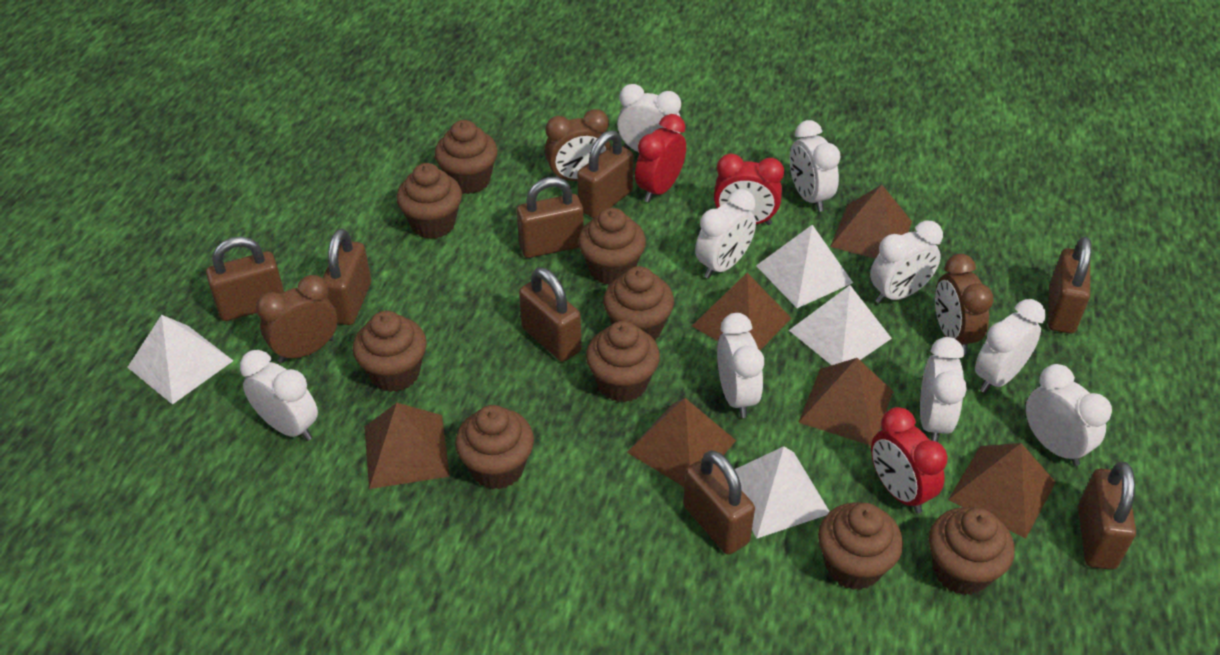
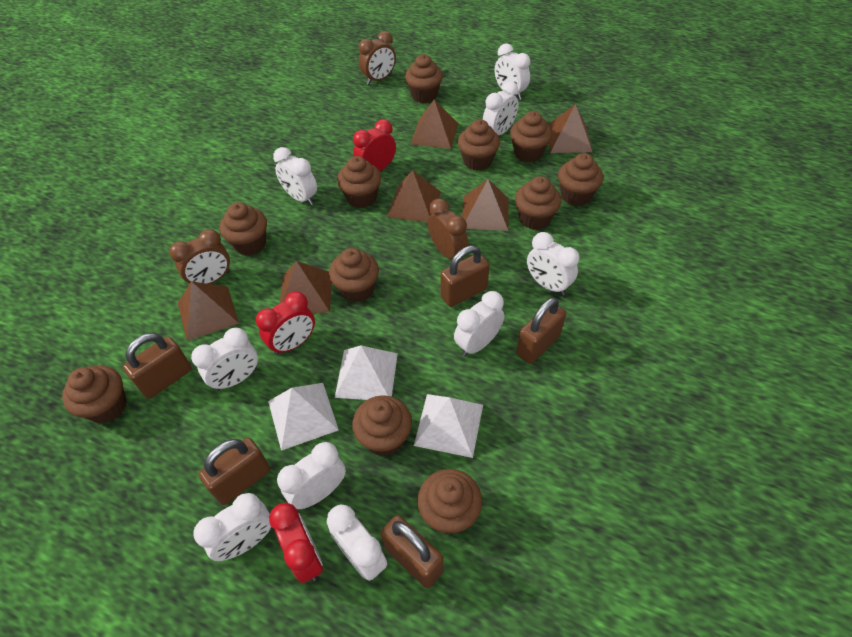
brown cupcake: 9 -> 11
brown padlock: 8 -> 5
white pyramid: 4 -> 3

